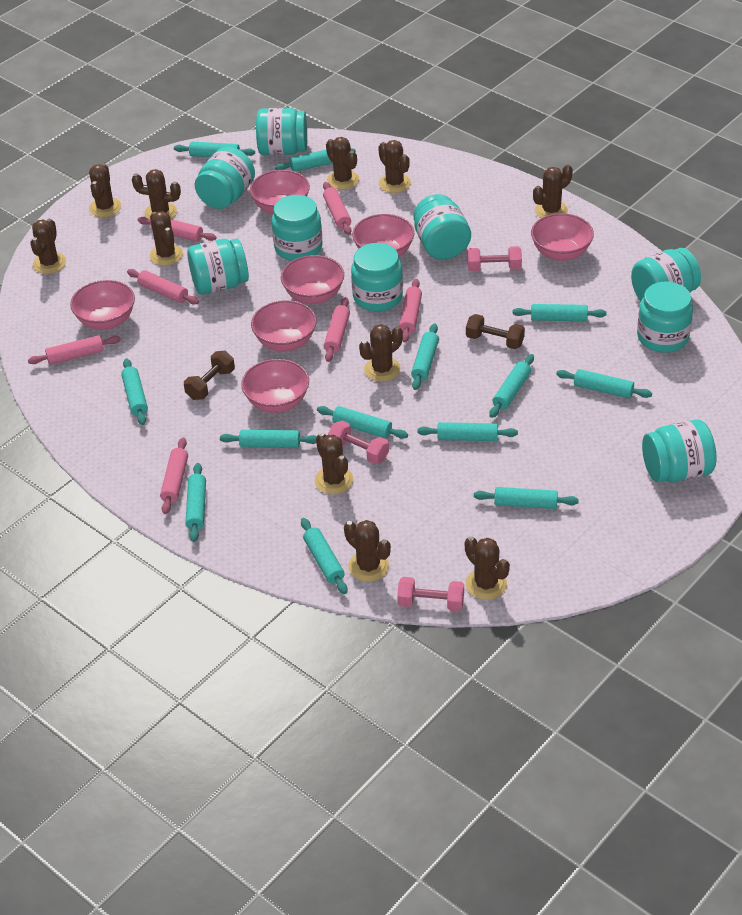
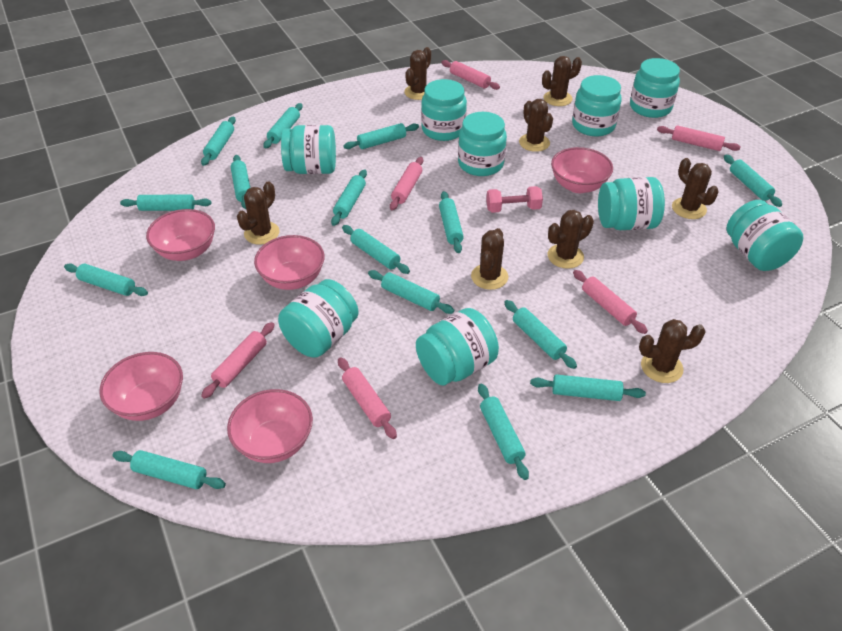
brown cactus: 11 -> 8
brown dumbbell: 2 -> 0
pink bowl: 7 -> 5
pink dumbbell: 3 -> 1
pink rolling pin: 7 -> 6
turquoise rolling pin: 13 -> 15

